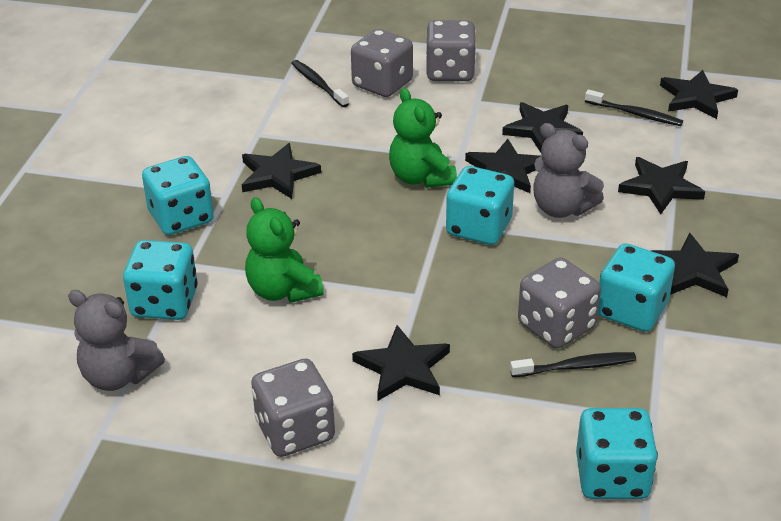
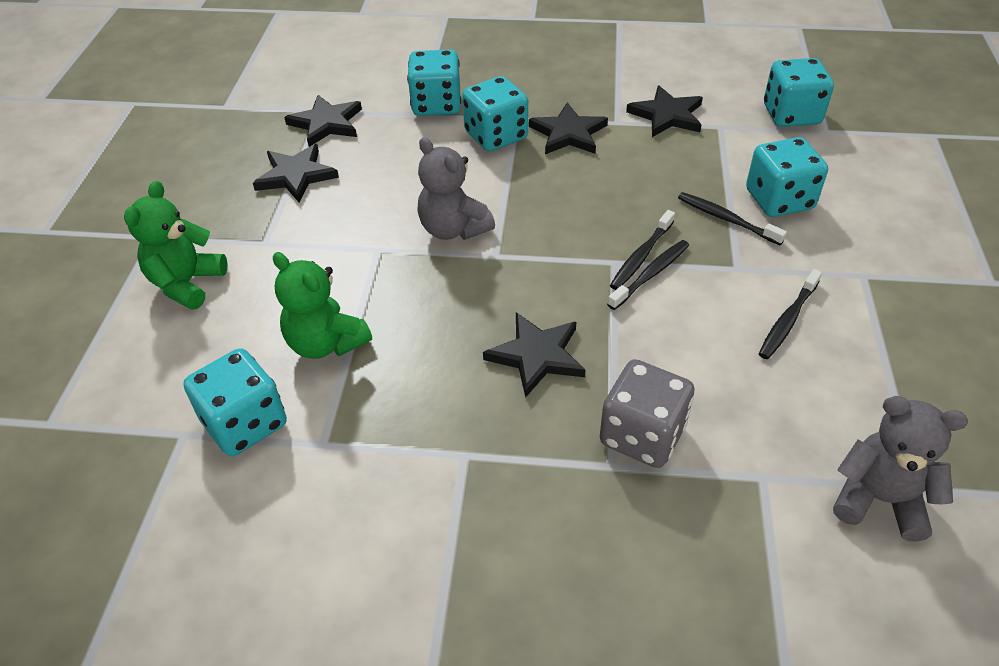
black star: 7 -> 5
black toothbrush: 3 -> 4
grey dice: 4 -> 1

